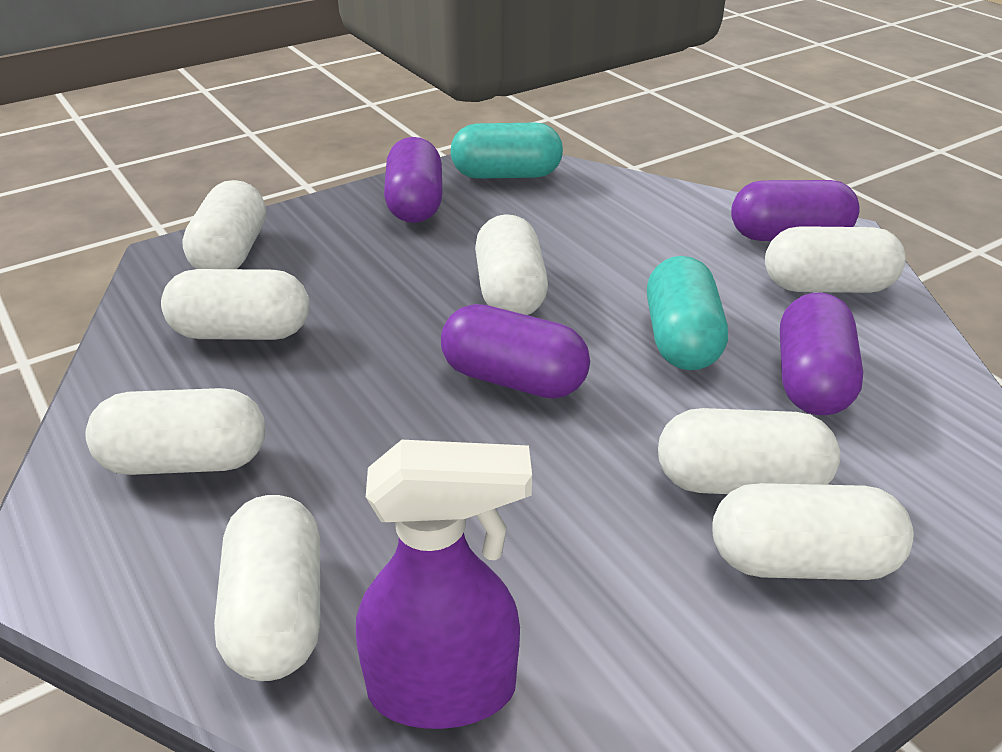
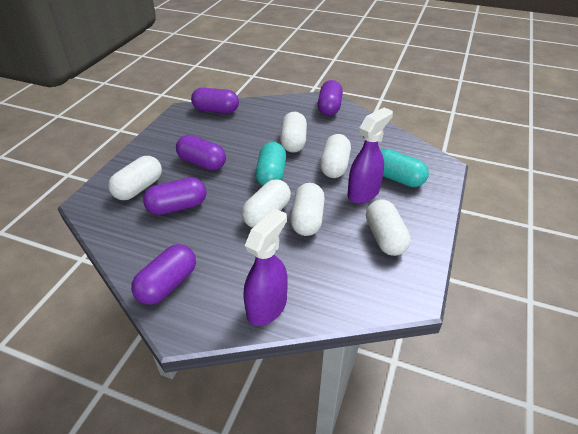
purple capsule: 4 -> 5
purple spray bottle: 1 -> 2
white capsule: 8 -> 6

